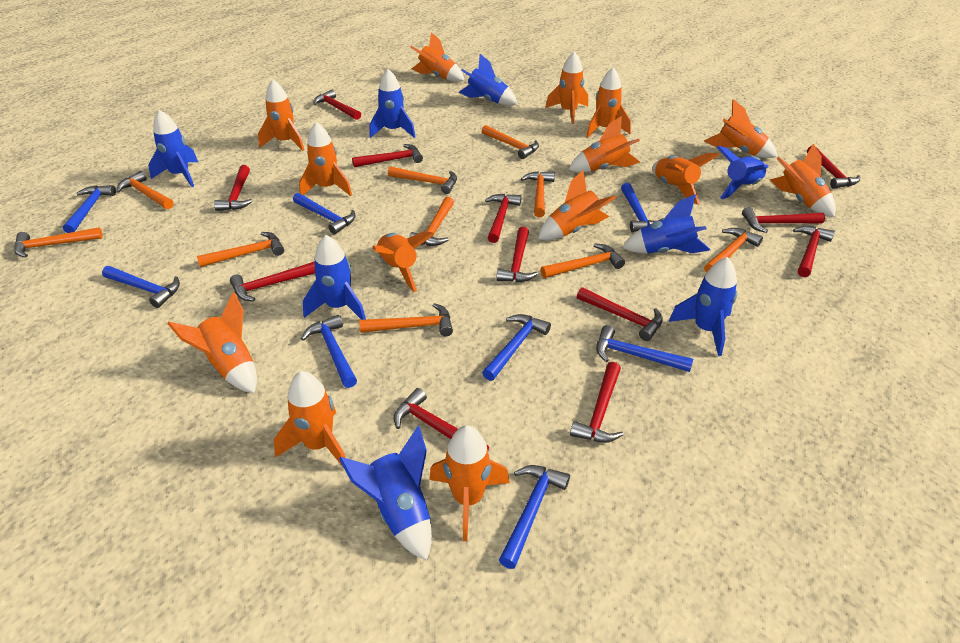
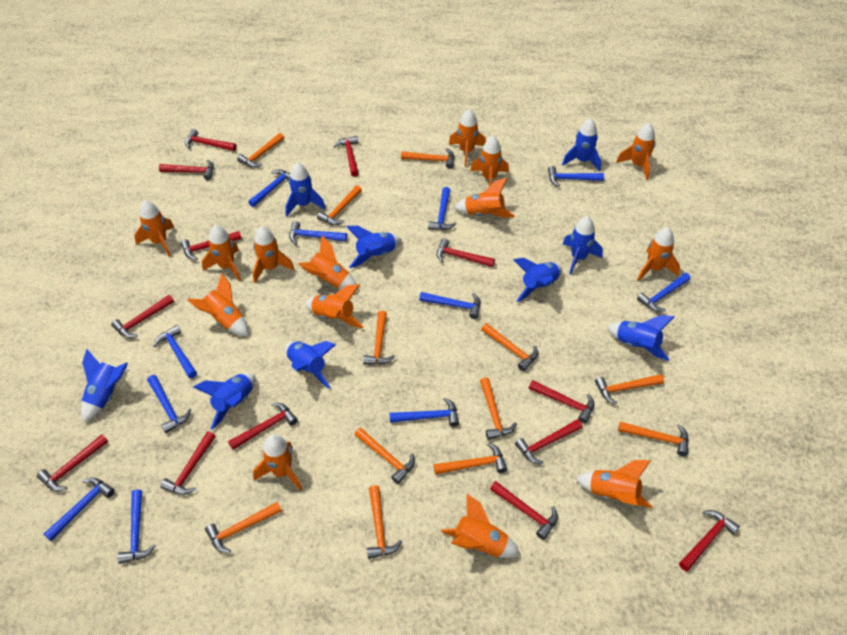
blue hammer: 8 -> 11
blue rocket: 8 -> 9
orange hammer: 10 -> 12
red hammer: 12 -> 13

